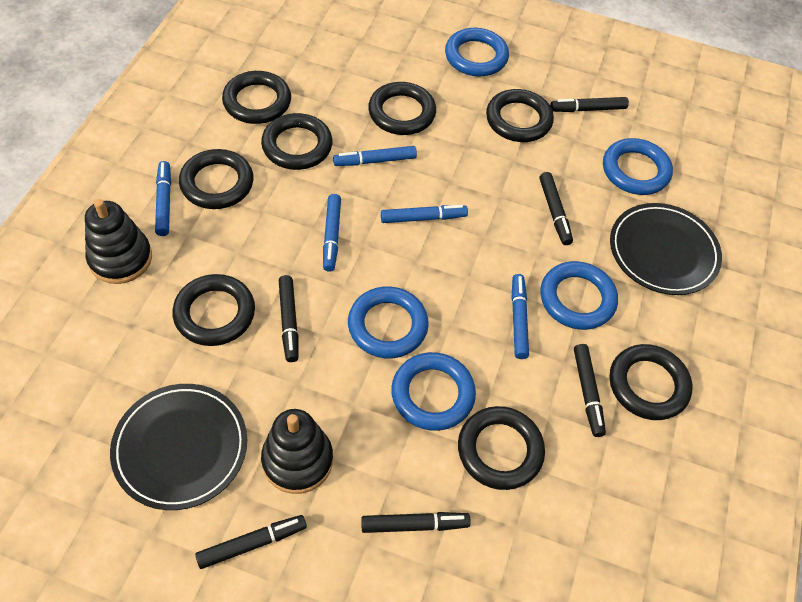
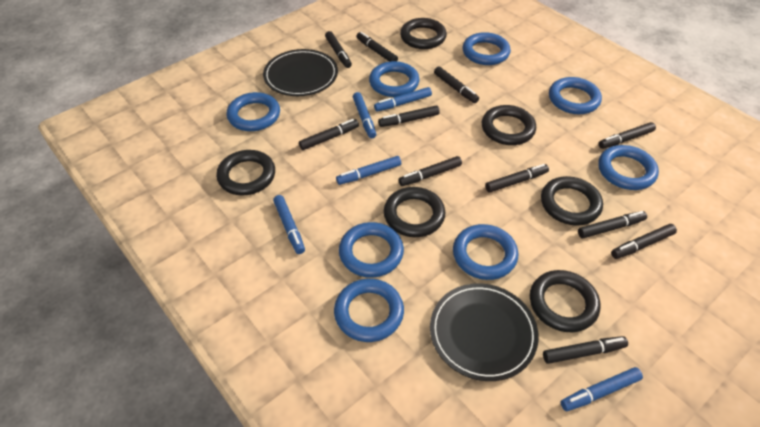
black marker: 6 -> 11
black ring: 8 -> 6
black stacking toy: 2 -> 0
blue ring: 5 -> 8

